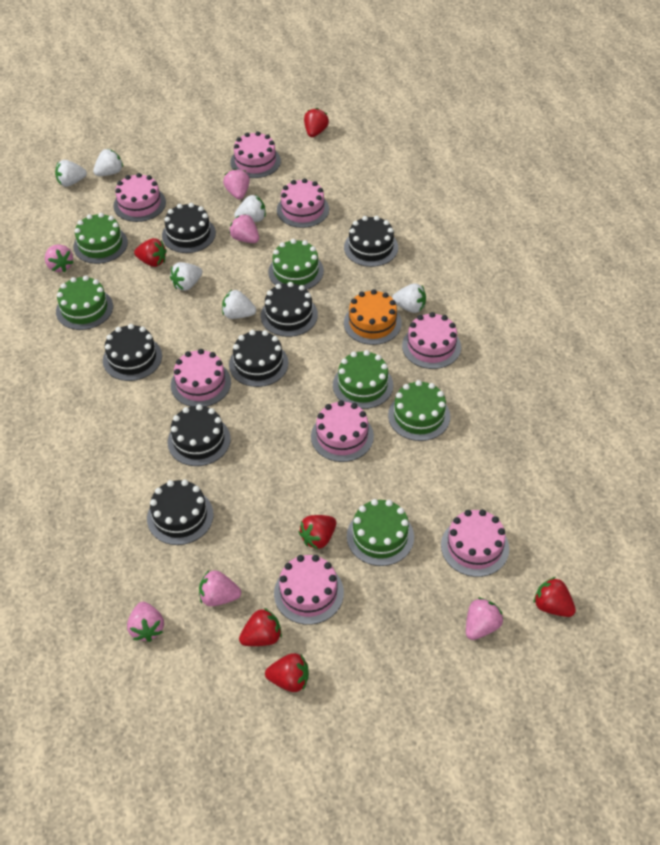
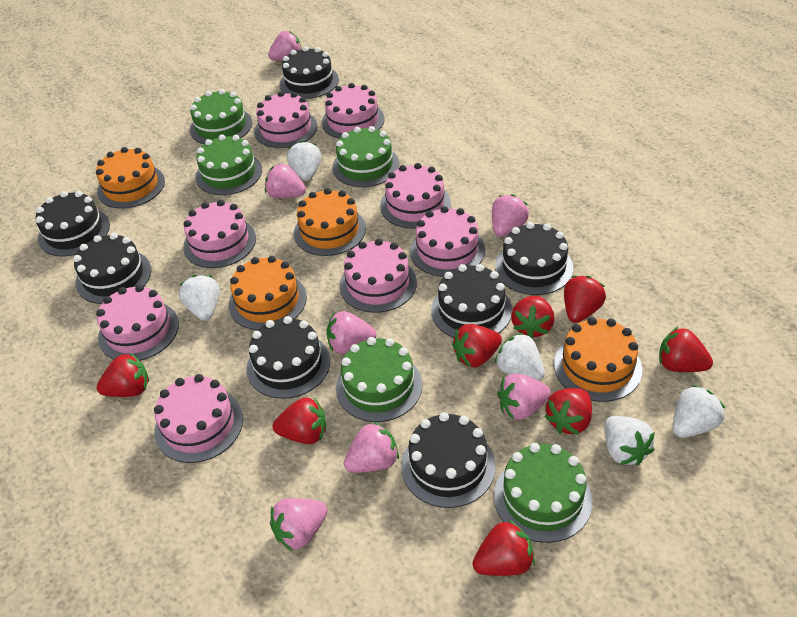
green cake: 6 -> 5
orange cake: 1 -> 4
pink strawberry: 6 -> 7
red strawberry: 6 -> 8
white strawberry: 6 -> 5

